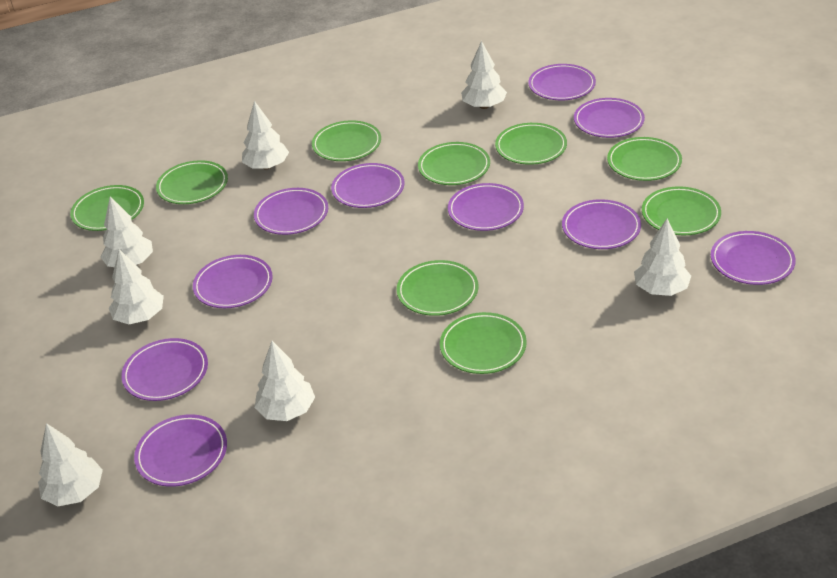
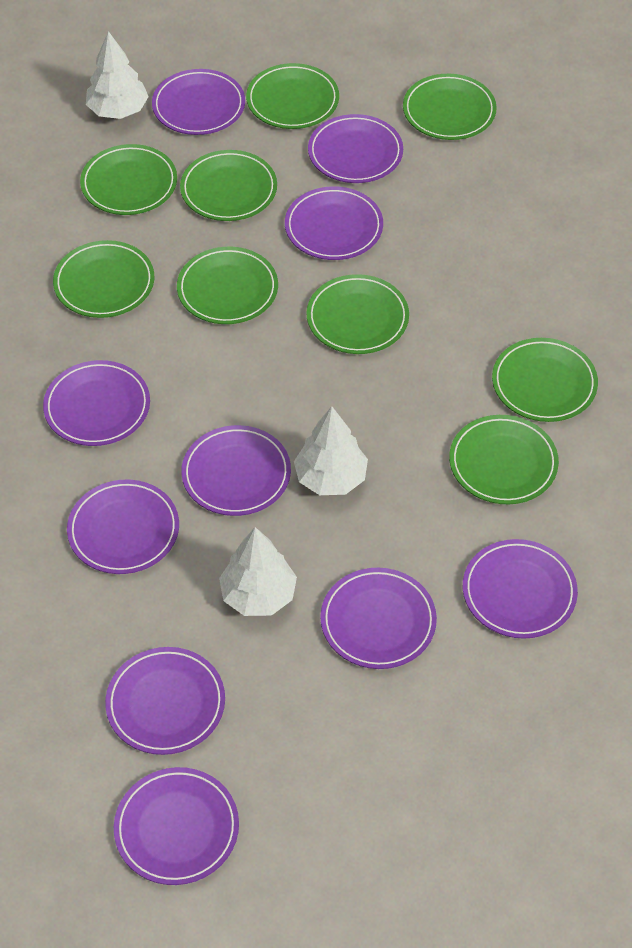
white tree: 7 -> 3

